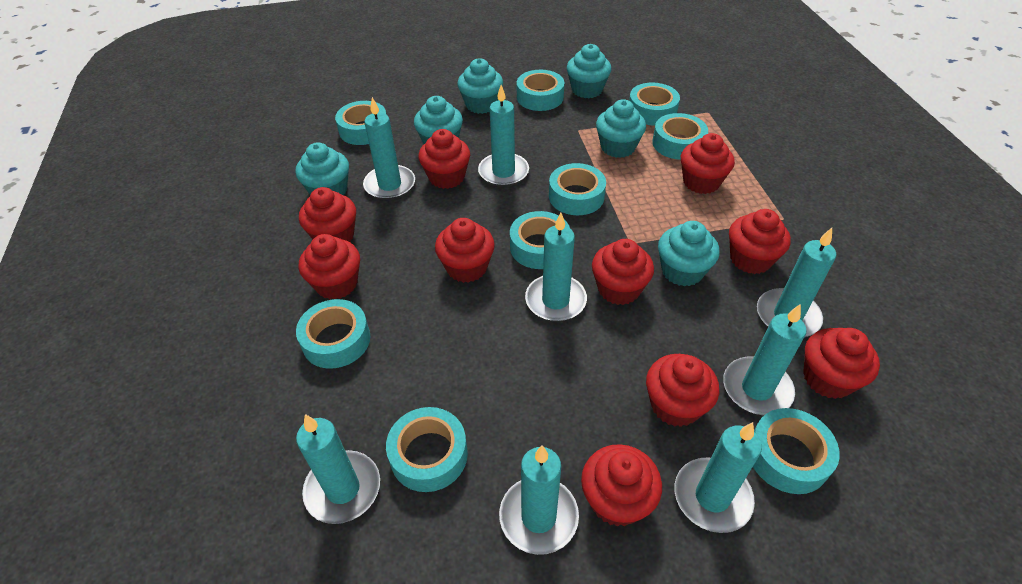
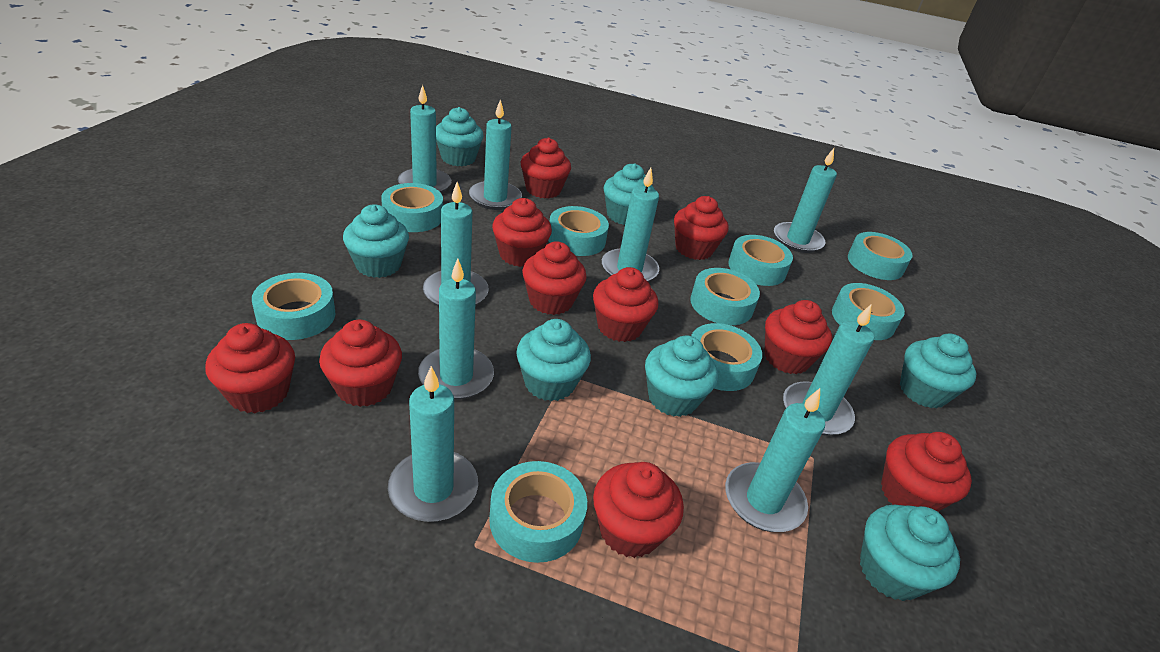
turquoise candle: 8 -> 9
turquoise cupcake: 6 -> 7

